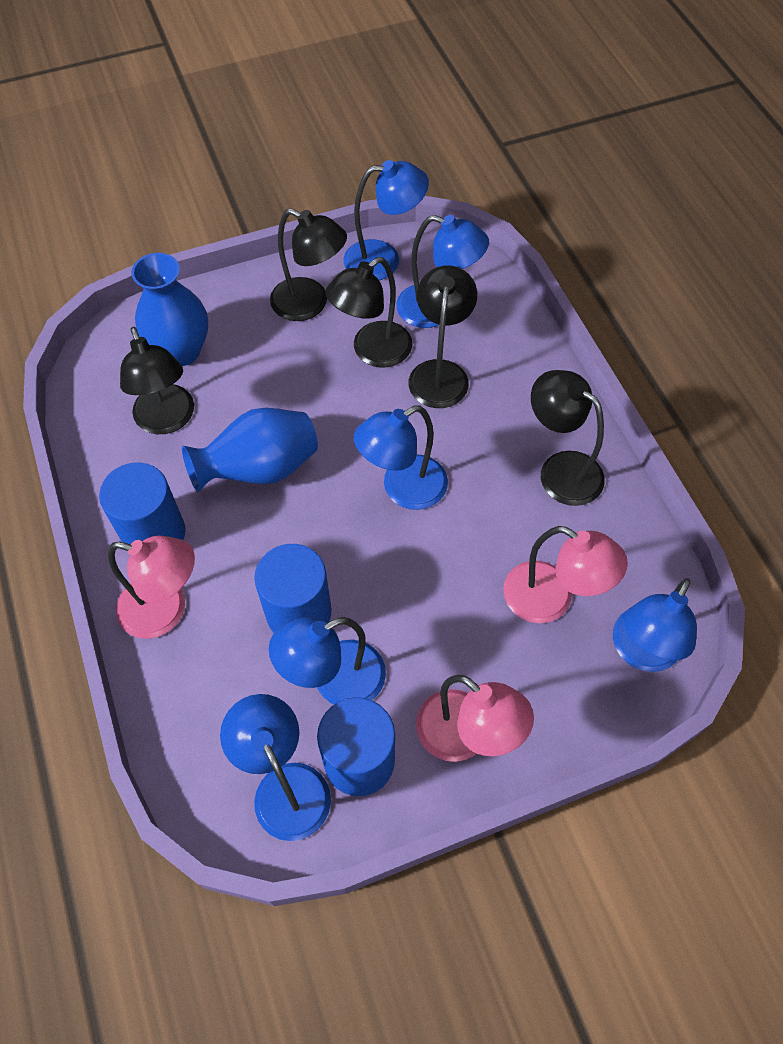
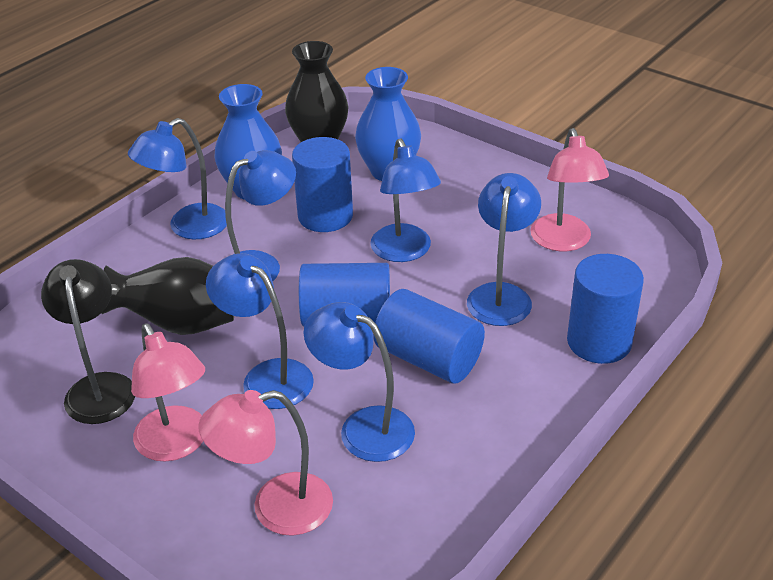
black lamp: 5 -> 1
black vase: 0 -> 2
blue cylinder: 3 -> 4

